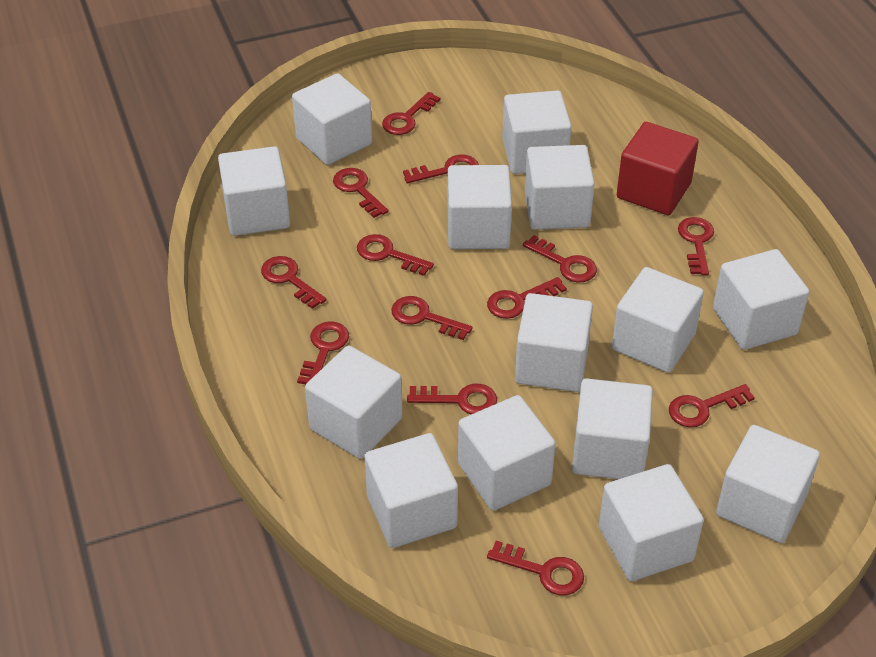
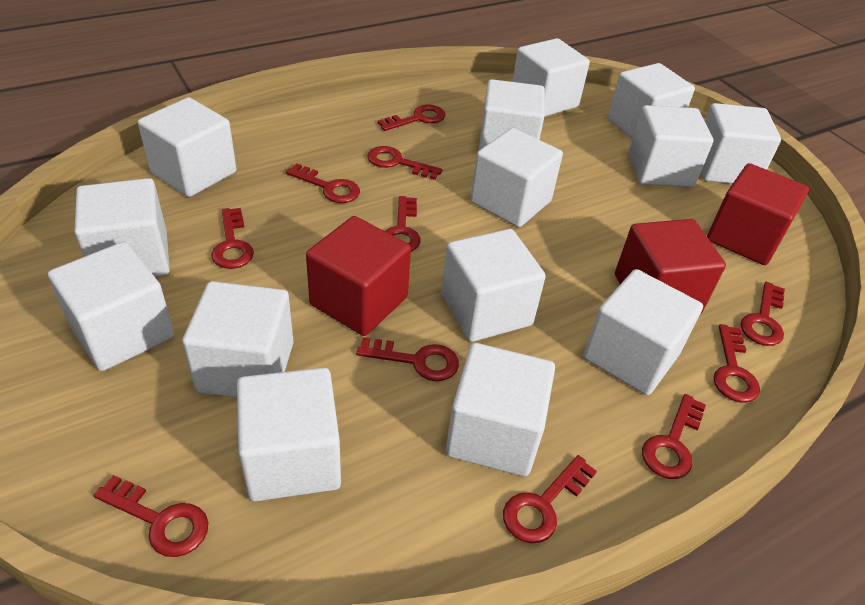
red cube: 1 -> 3
red key: 13 -> 11

